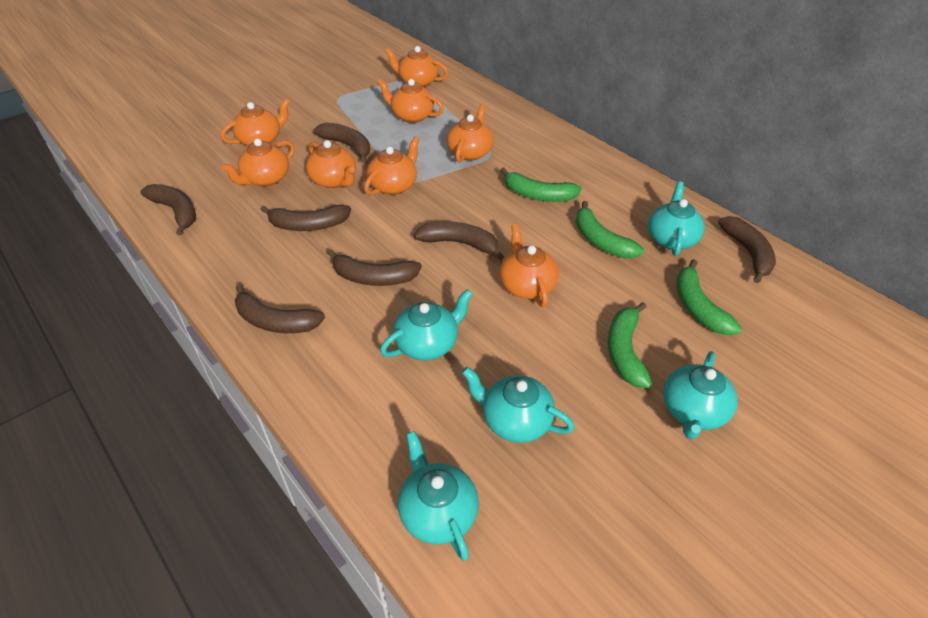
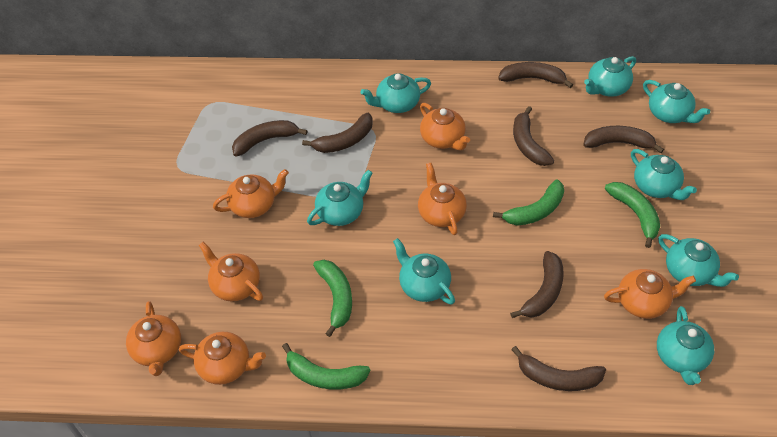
orange teapot: 8 -> 7
turquoise teapot: 5 -> 8

